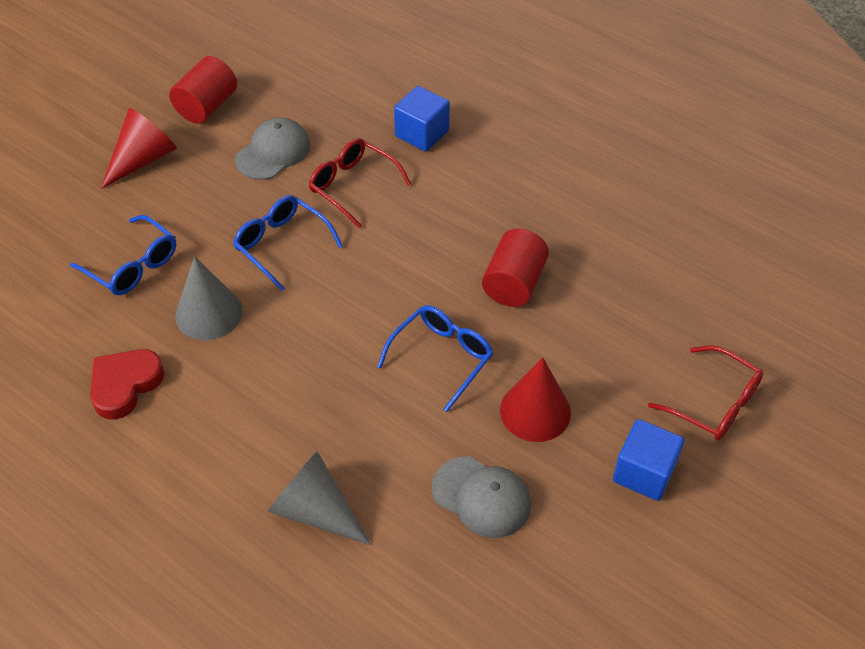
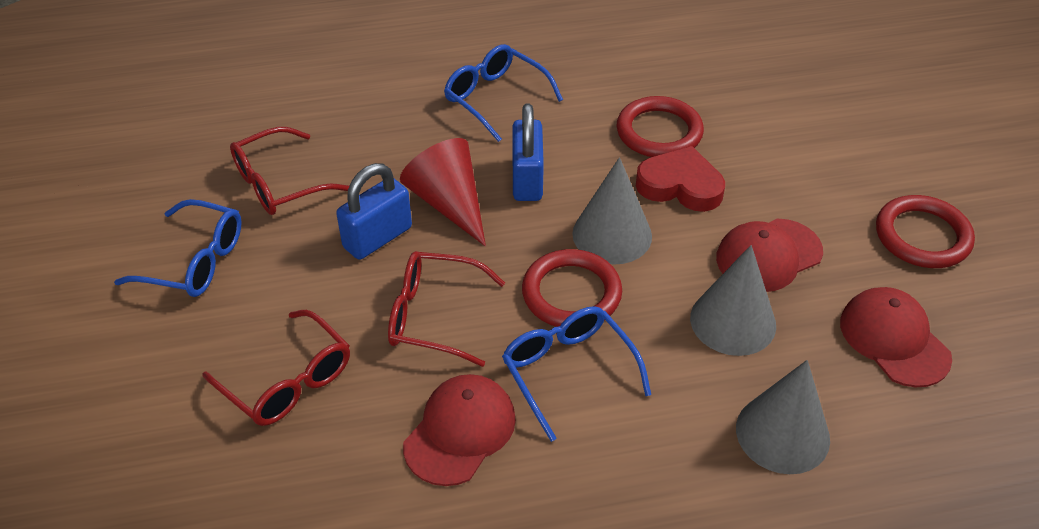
blue cube: 2 -> 0
blue padlock: 0 -> 2
grey cap: 2 -> 0
grey cone: 2 -> 3
red cap: 0 -> 3
red cone: 2 -> 1
red cylinder: 2 -> 0
red glasses: 2 -> 3
red ring: 0 -> 3

